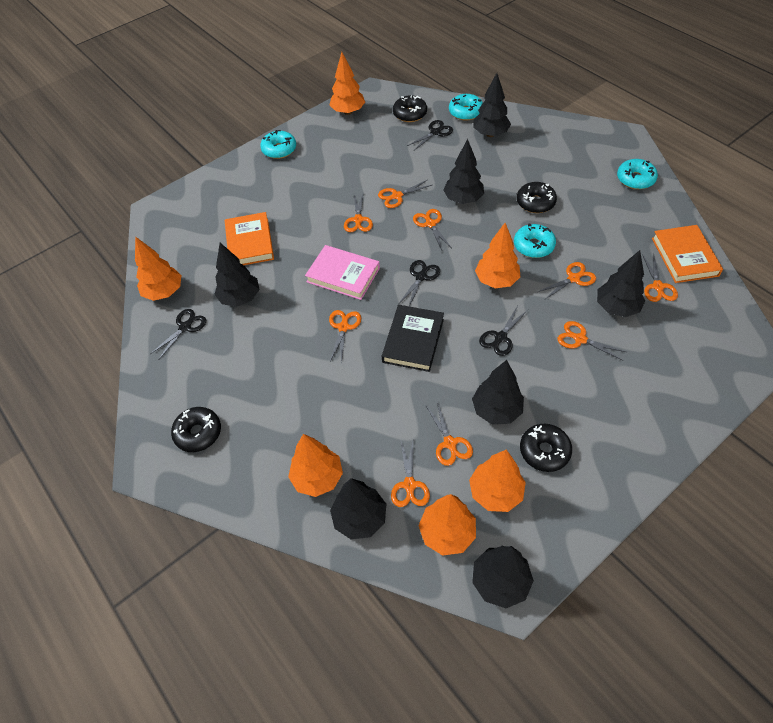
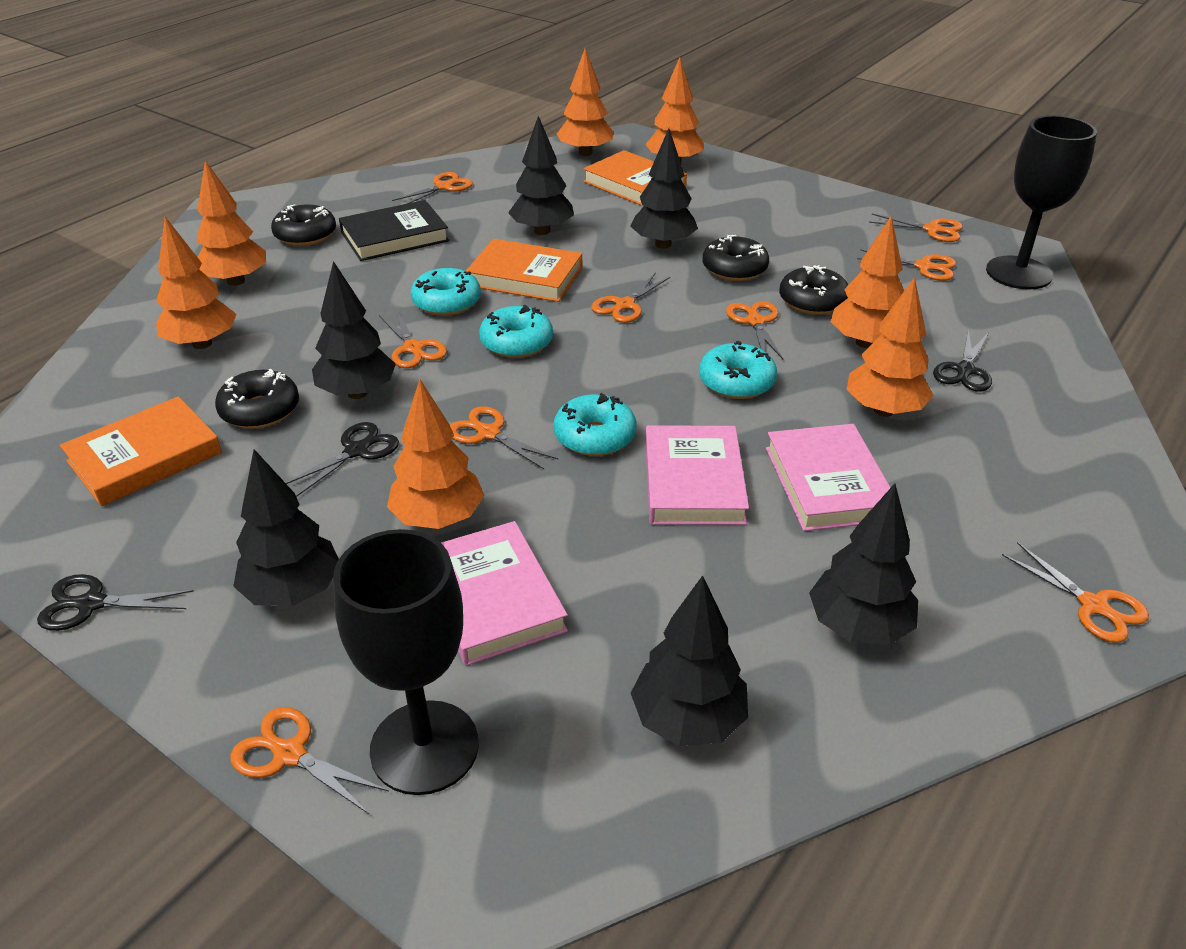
black goblet: 0 -> 2
black scissors: 4 -> 3
black tree: 7 -> 6
orange book: 2 -> 3
orange tree: 6 -> 7
pink book: 1 -> 3

